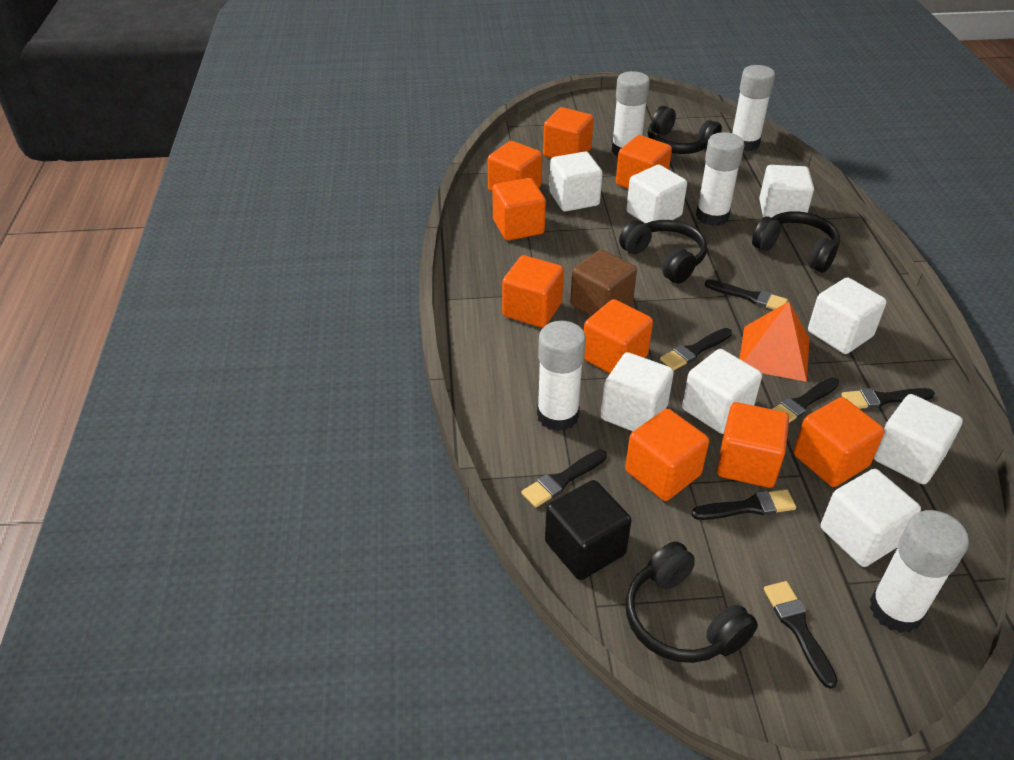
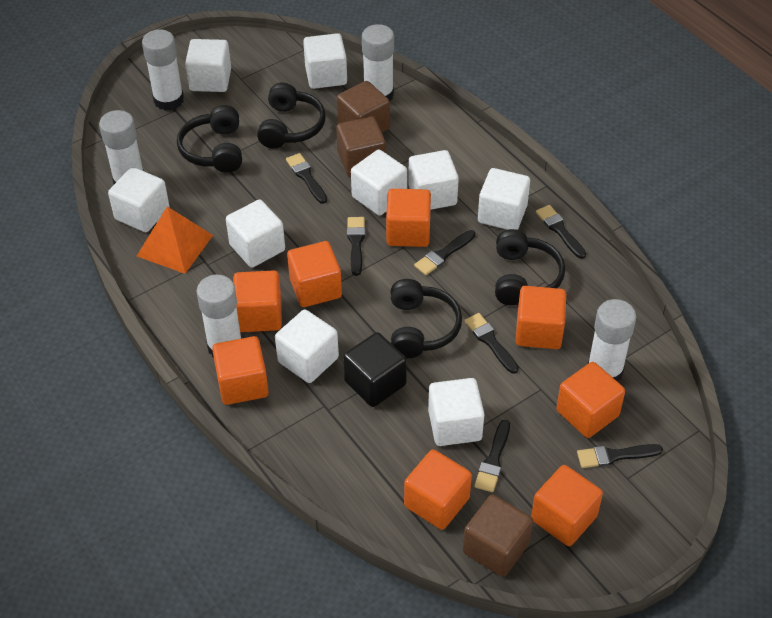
brown cube: 1 -> 3
orange cube: 9 -> 8
white cube: 8 -> 9

